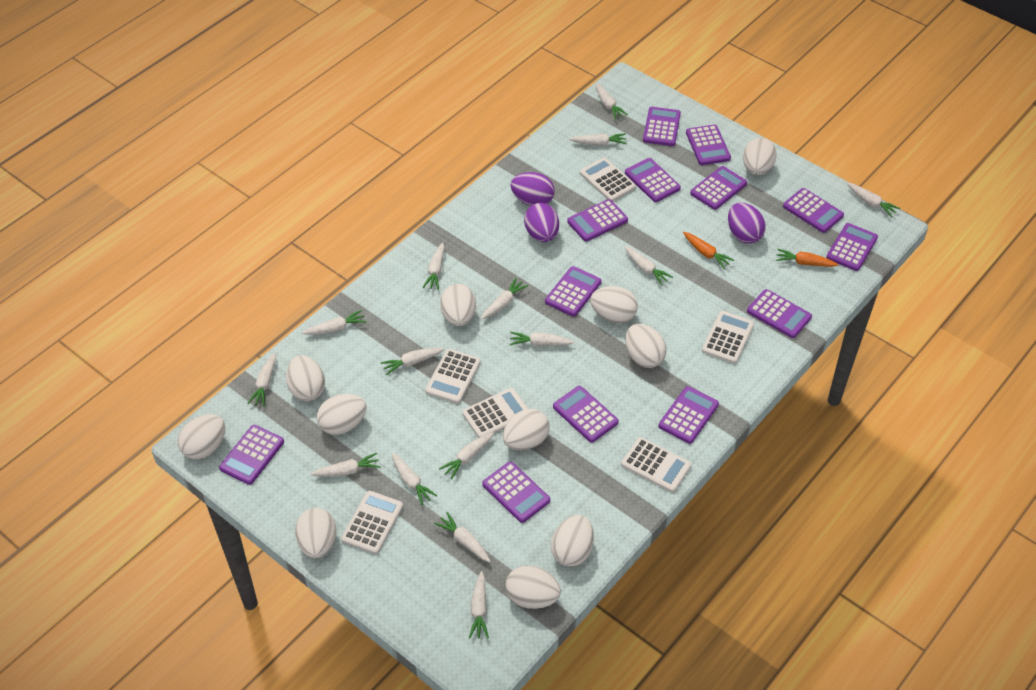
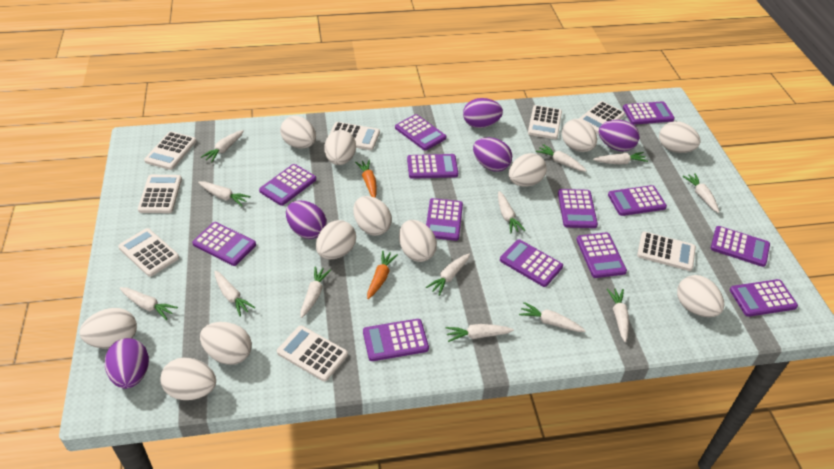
purple egg: 3 -> 5
white calculator: 6 -> 8
white carrot: 15 -> 13
white egg: 11 -> 12

